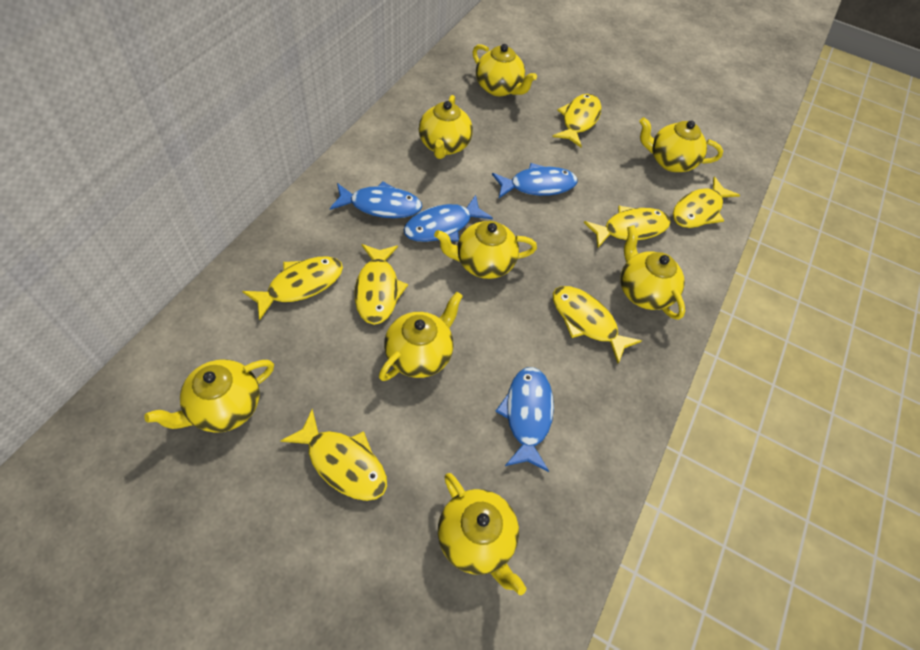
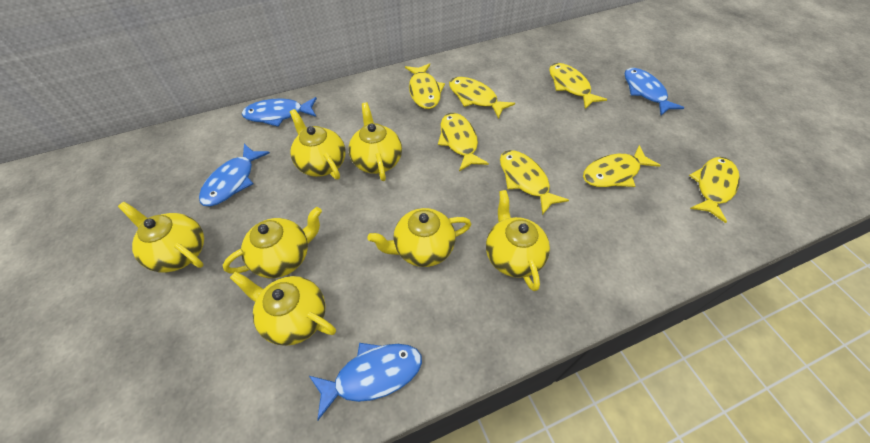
yellow teapot: 8 -> 7

